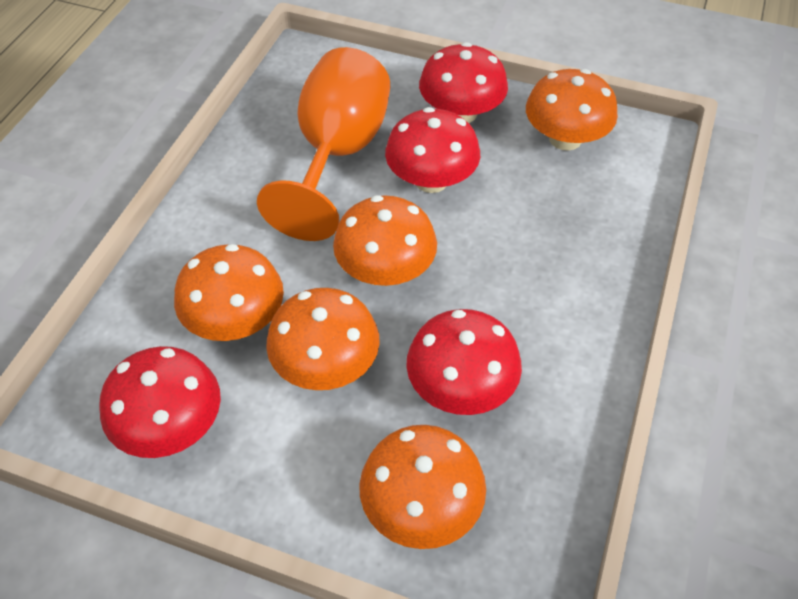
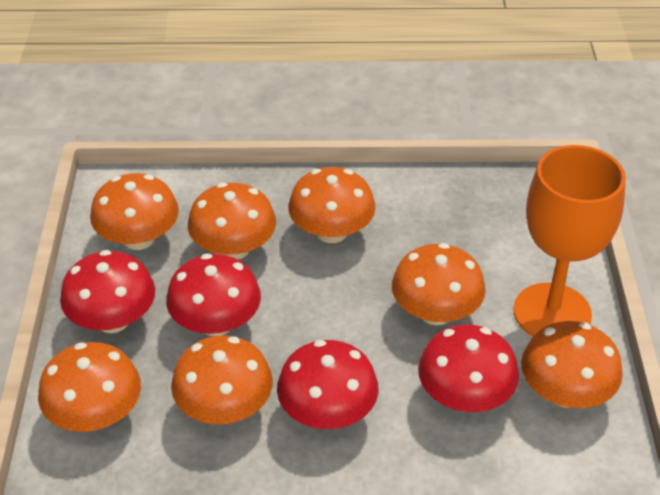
orange mushroom: 5 -> 7

